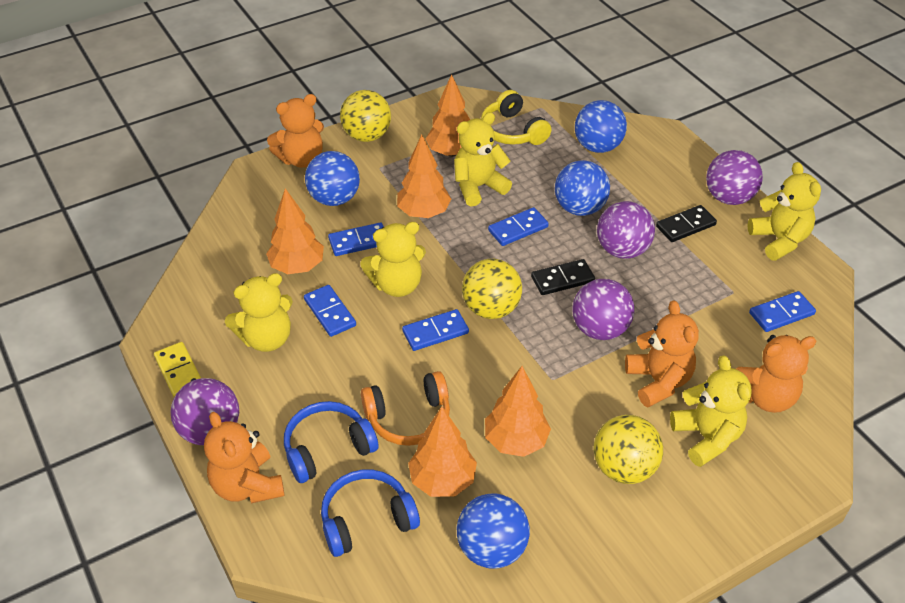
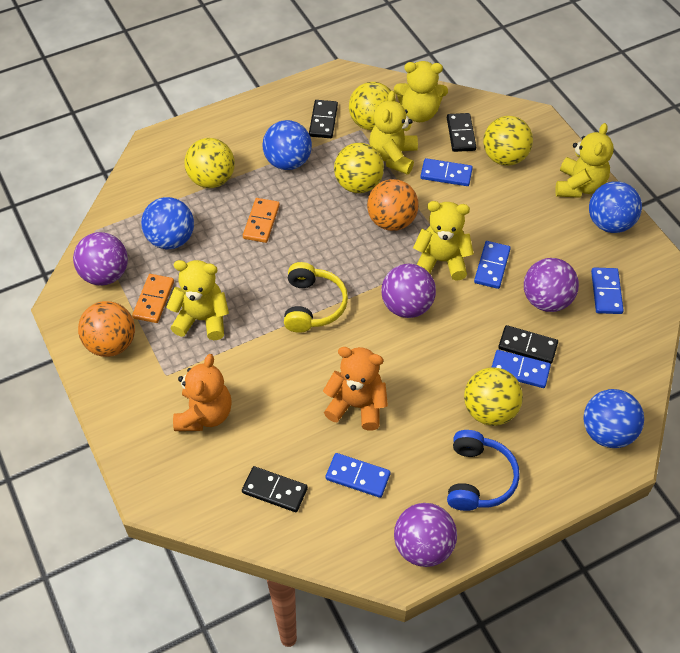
black domino: 2 -> 4
blue headphones: 2 -> 1
orange ball: 0 -> 2
orange domino: 0 -> 2
orange headphones: 1 -> 0
orange teddy bear: 4 -> 2
orange tree: 5 -> 0
yellow ball: 3 -> 5
yellow domino: 1 -> 0

